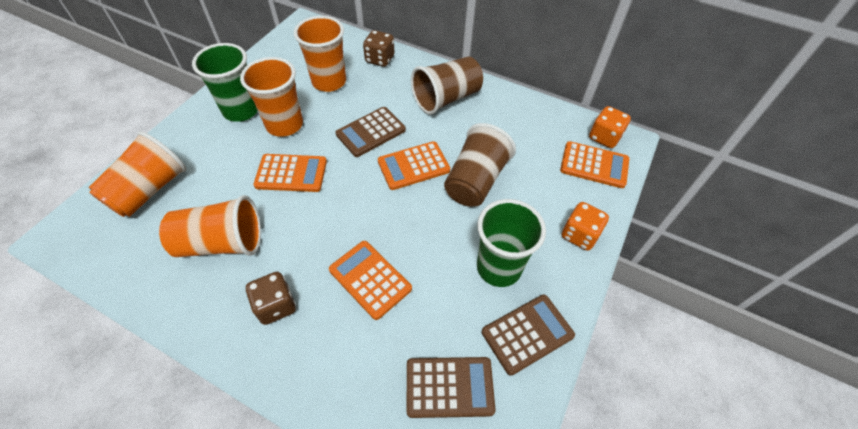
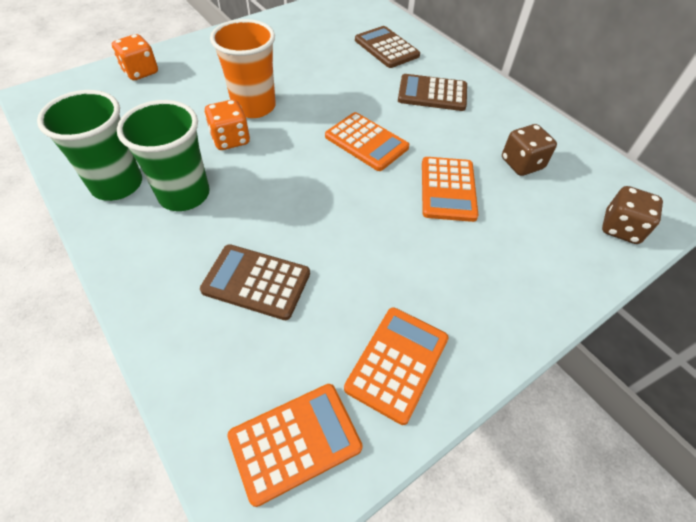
brown cup: 2 -> 0
orange cup: 4 -> 1

